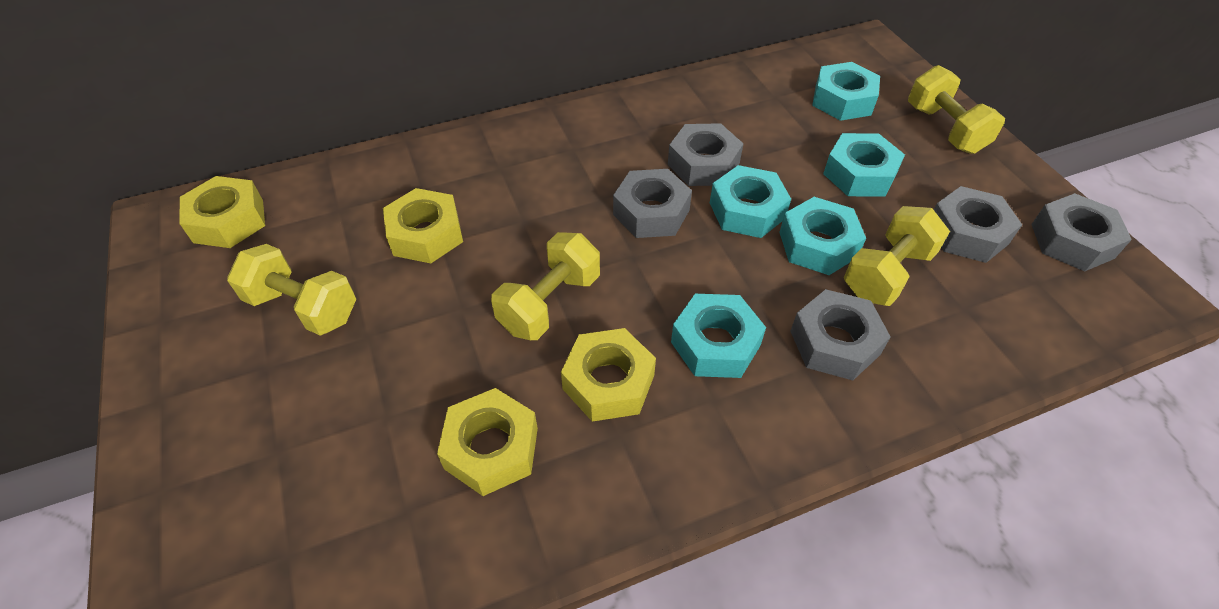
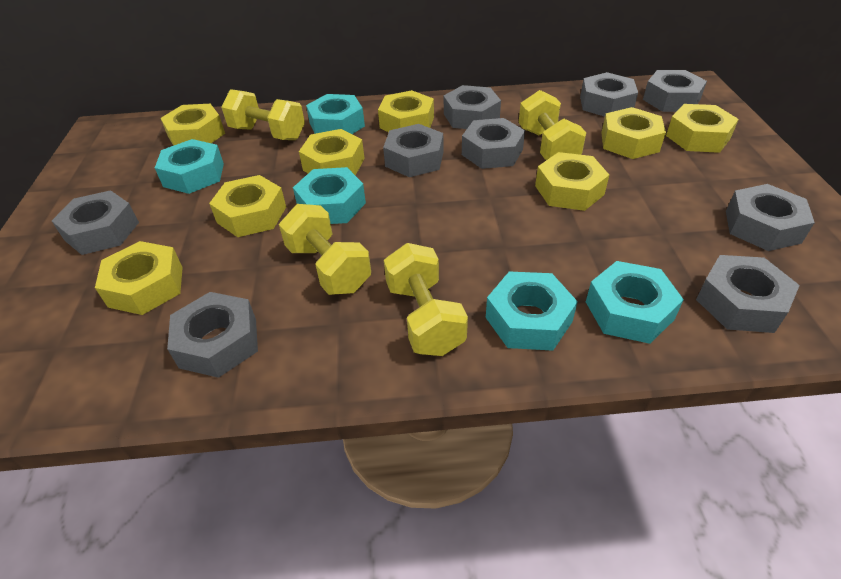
grey nut: 5 -> 9
yellow nut: 4 -> 8

